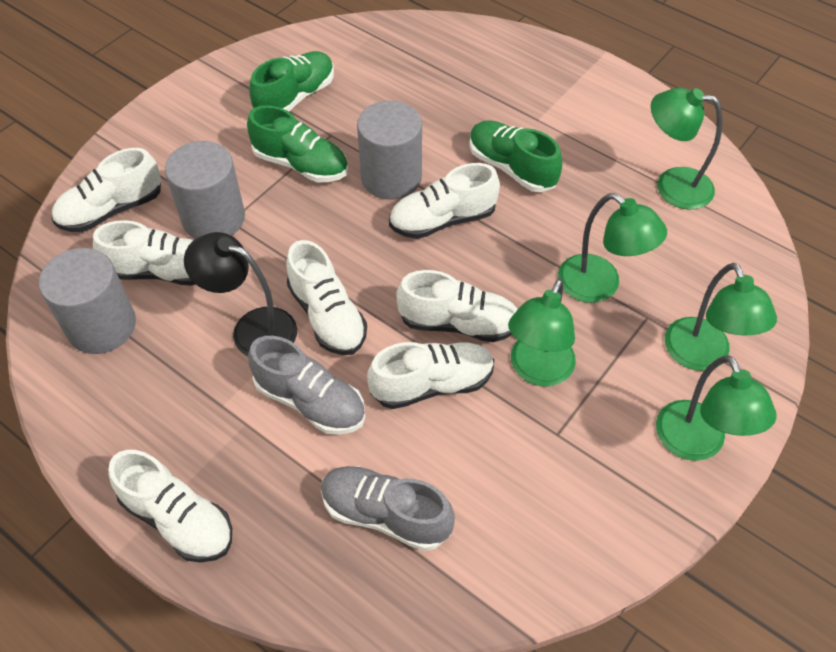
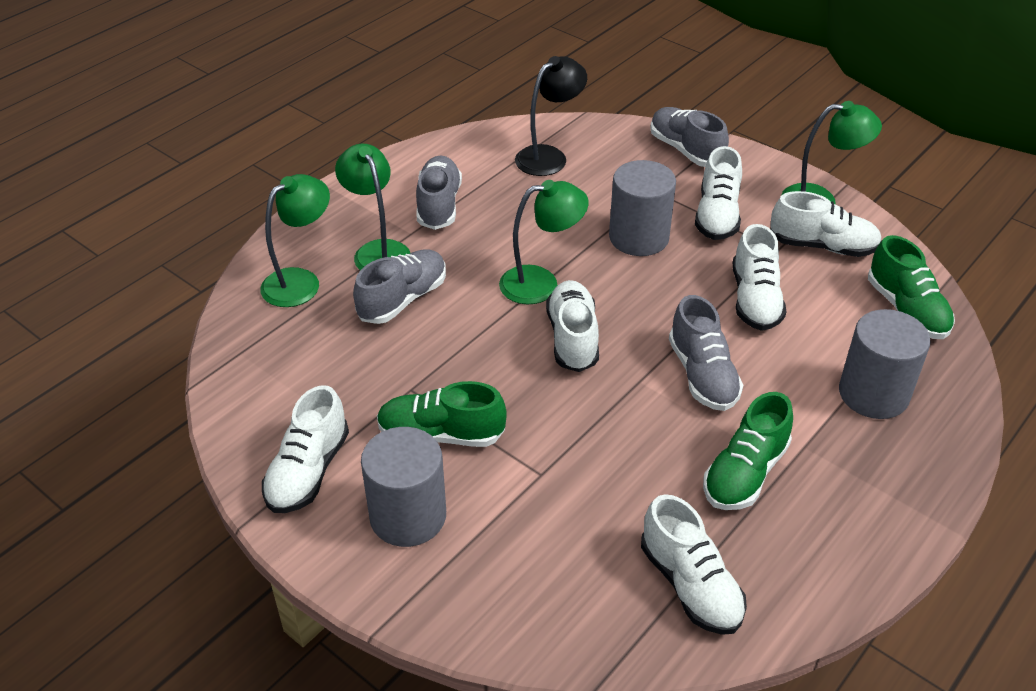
green lamp: 5 -> 4
grey shoe: 2 -> 4
white shoe: 7 -> 6

